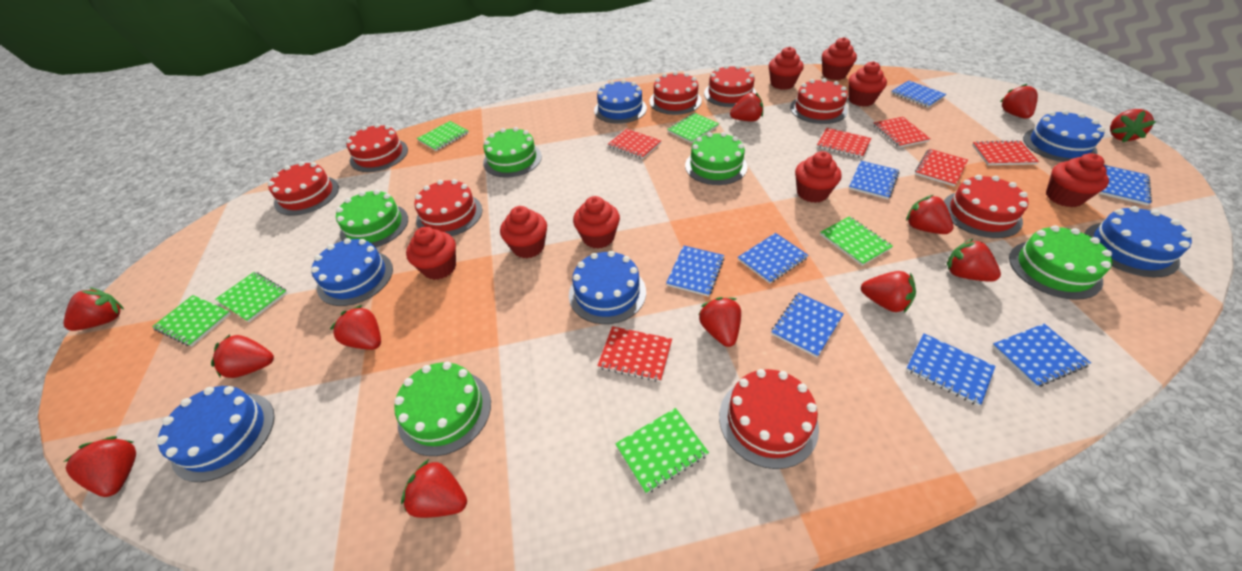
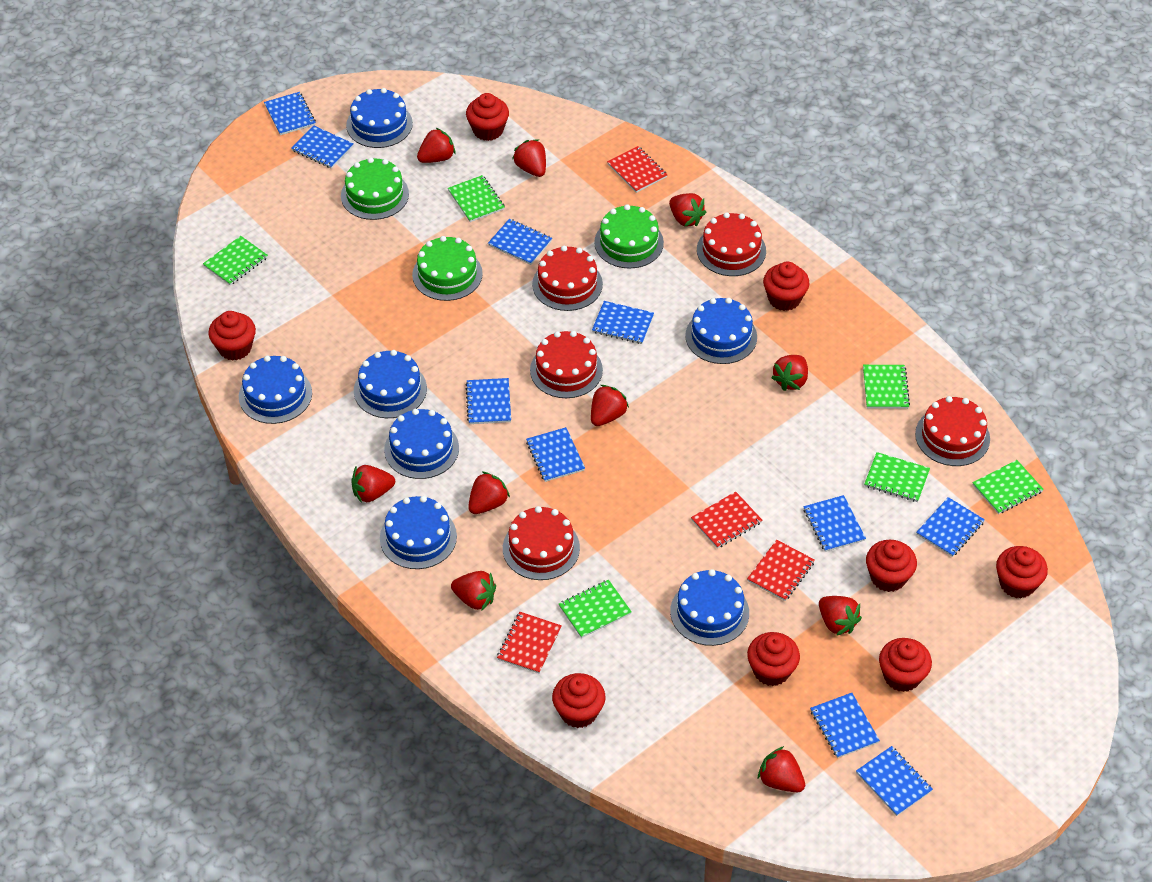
blue cake: 6 -> 7
blue notebook: 8 -> 10
green cake: 5 -> 3
red cake: 8 -> 5
red notebook: 6 -> 4
red strawberry: 12 -> 10

